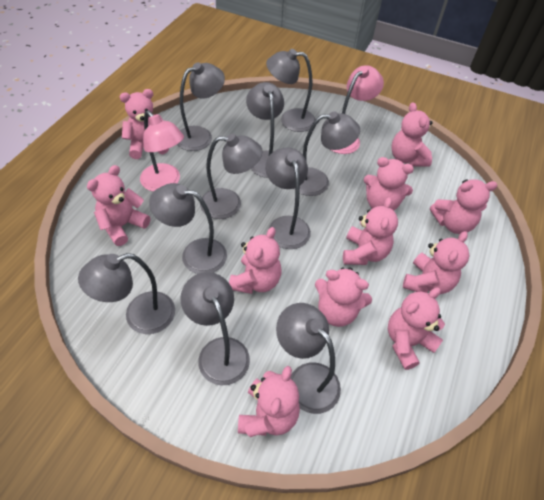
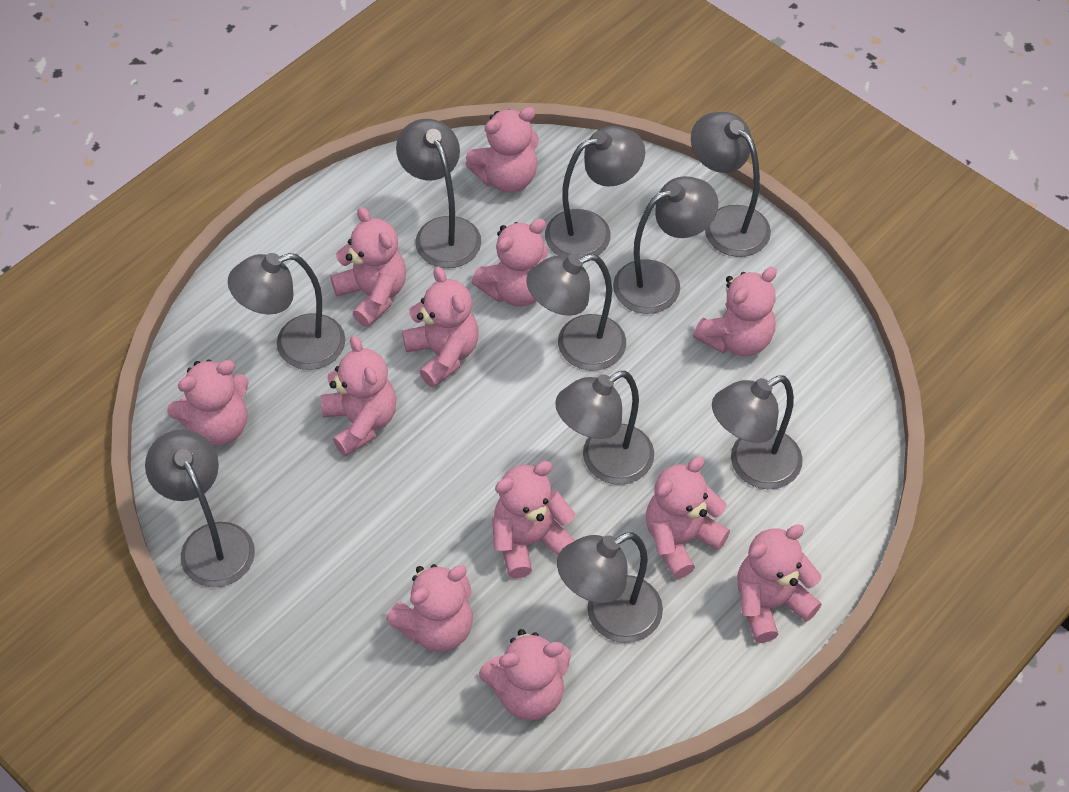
pink lamp: 2 -> 0
pink teddy bear: 11 -> 12

